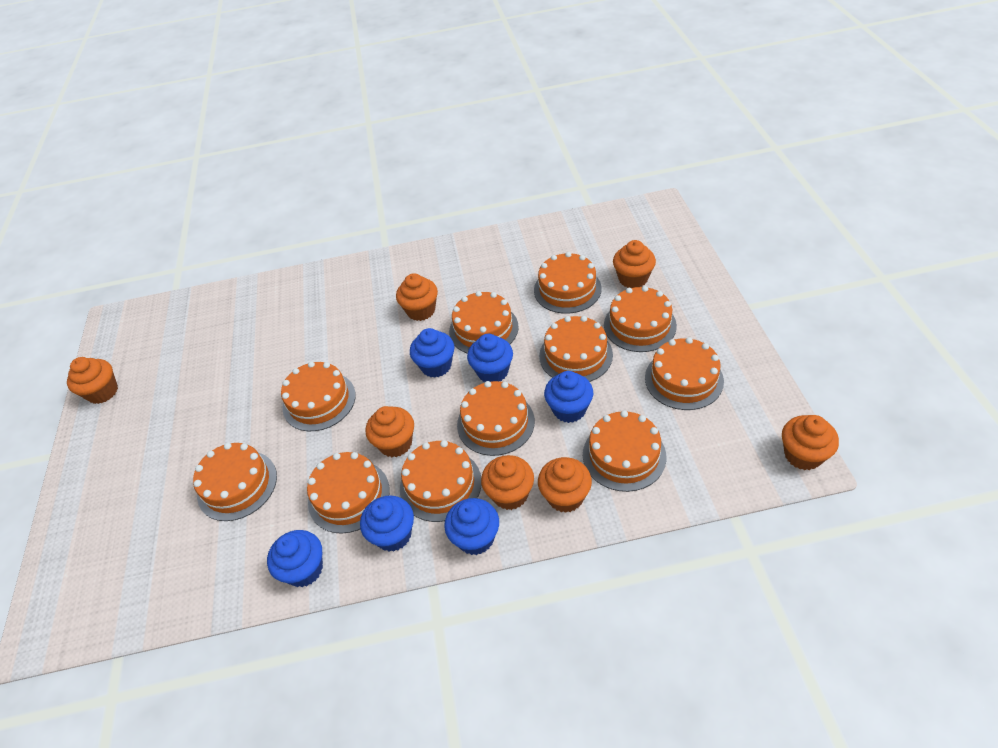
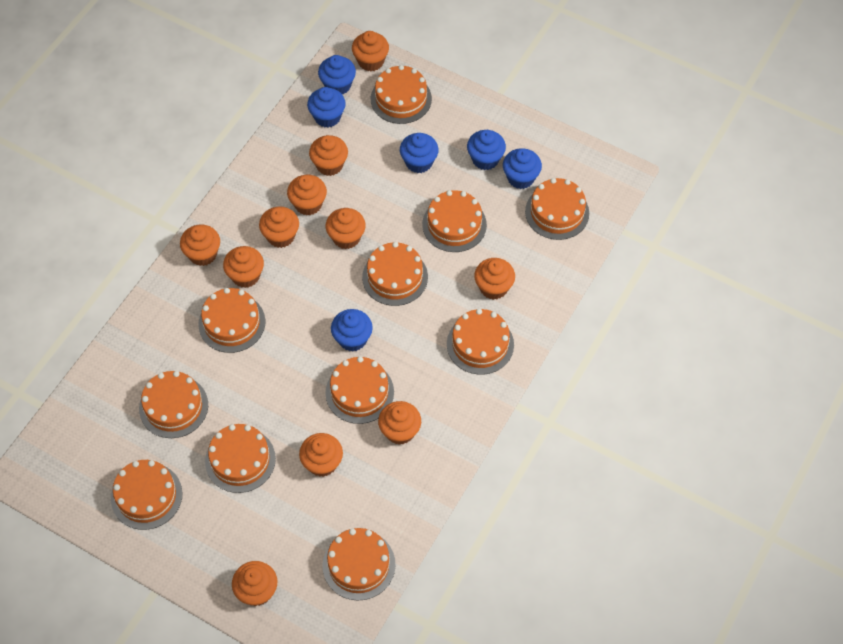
orange cupcake: 7 -> 11

